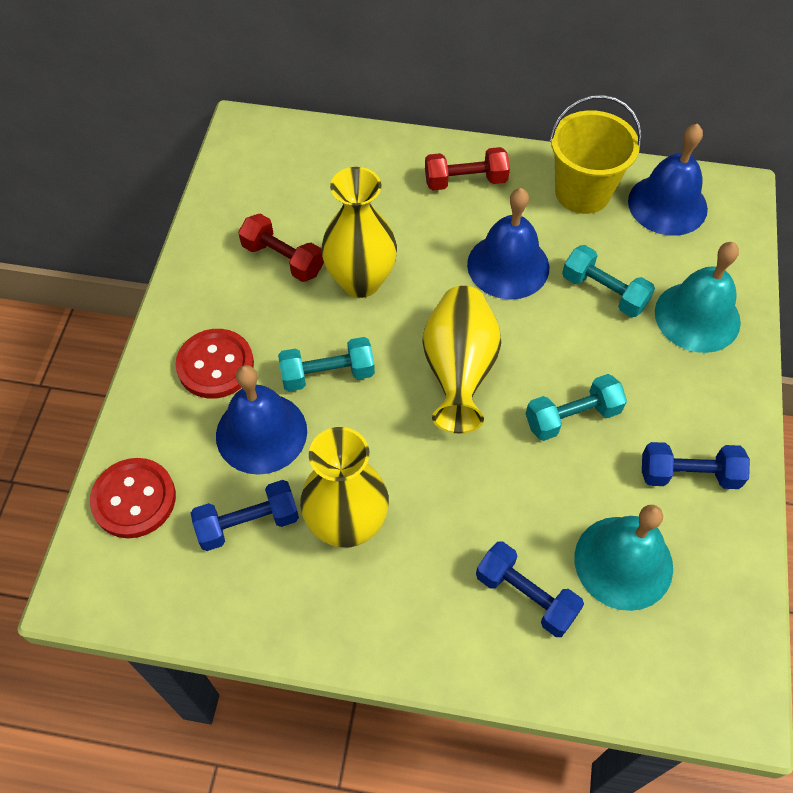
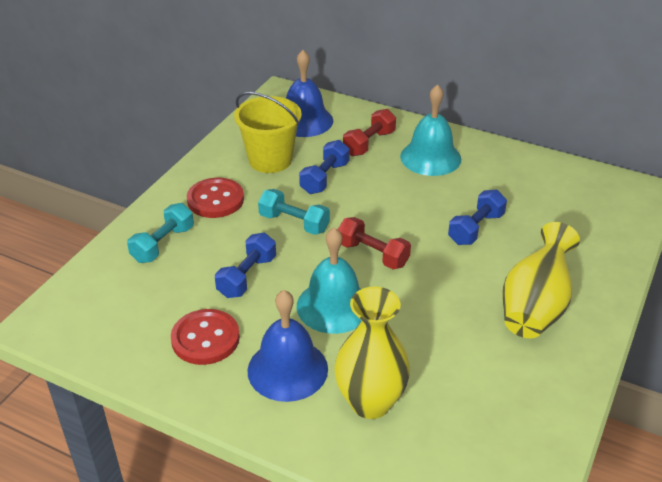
blue bell: 3 -> 2
turquoise dumbbell: 3 -> 2
yellow vase: 3 -> 2

